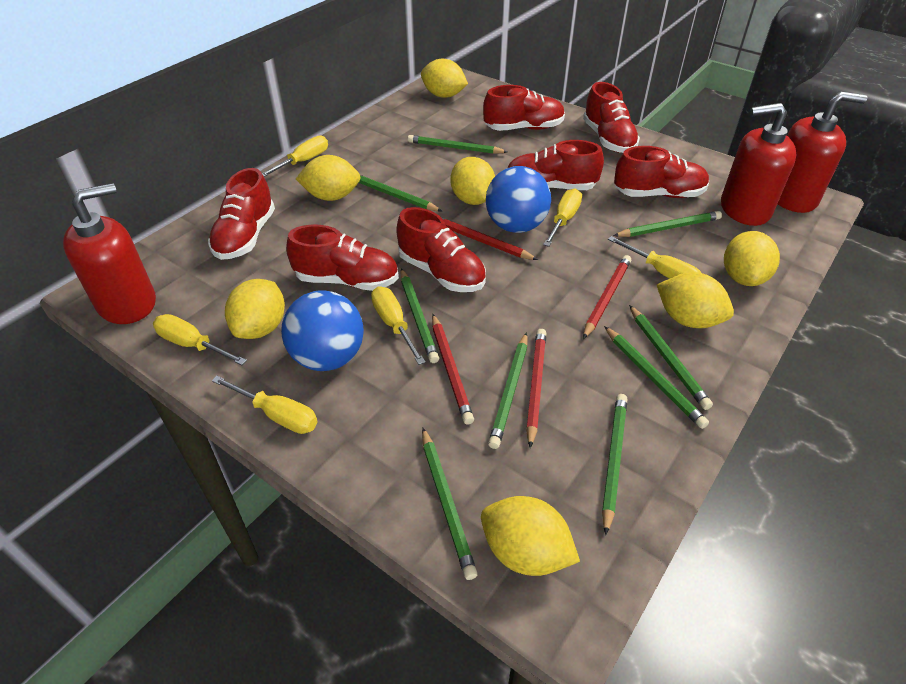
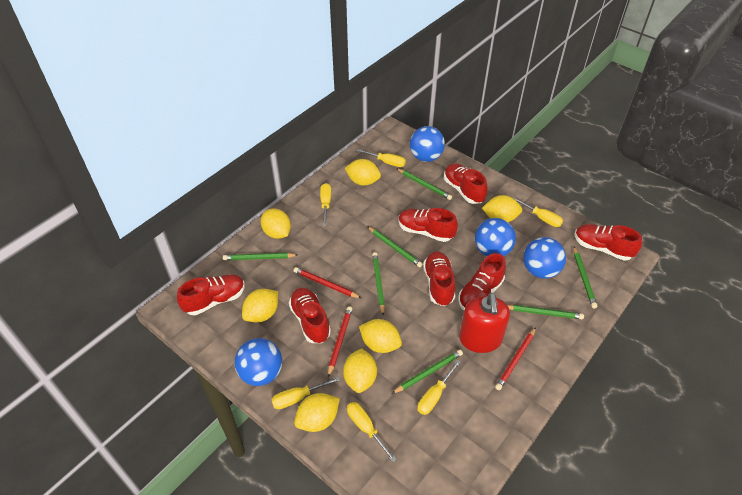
blue ball: 2 -> 4
green pencil: 9 -> 7
red pencil: 4 -> 3
red soap dispenser: 3 -> 1

